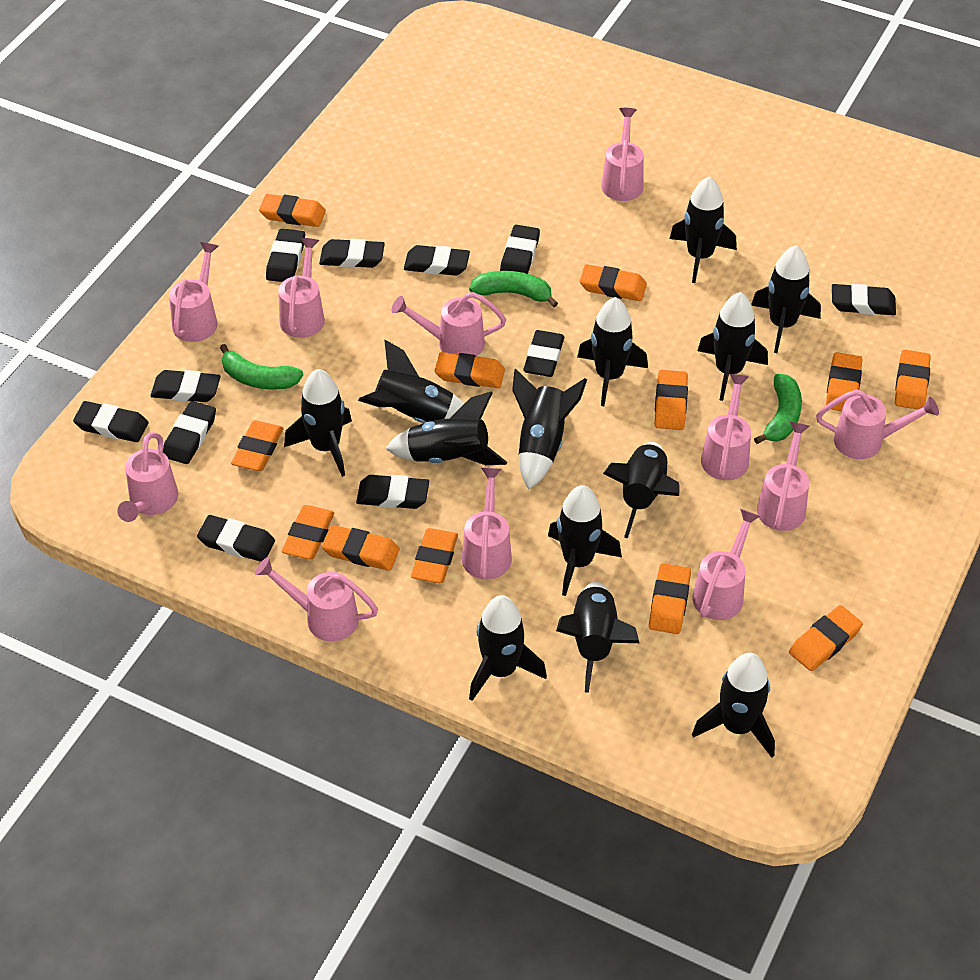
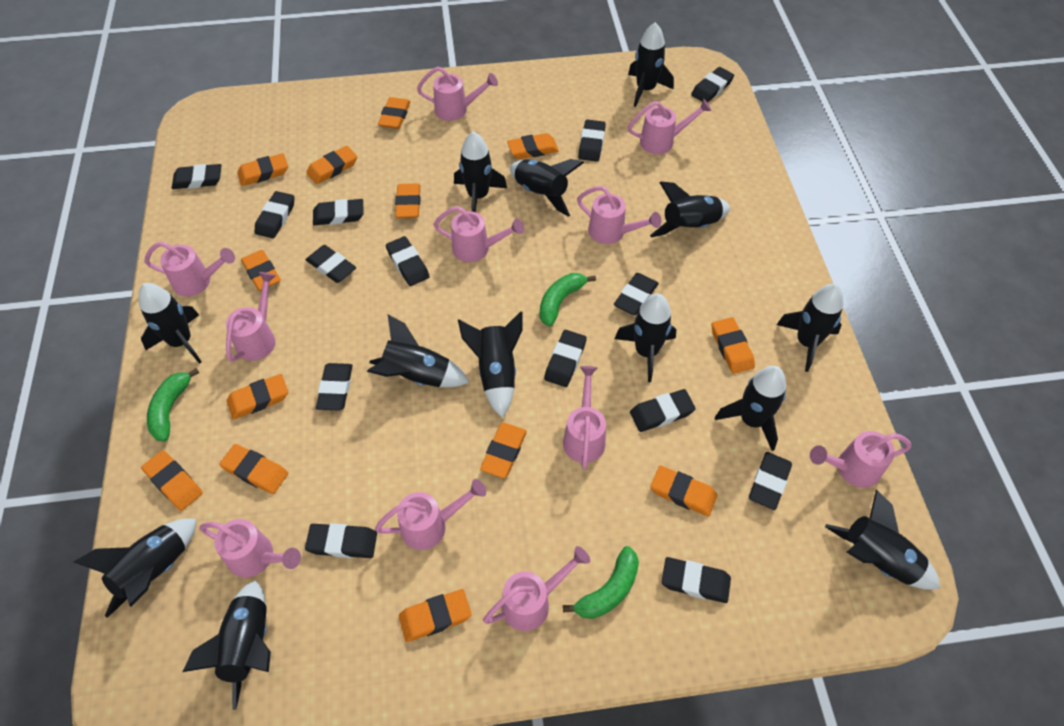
black eraser: 11 -> 14
orange eraser: 12 -> 13

